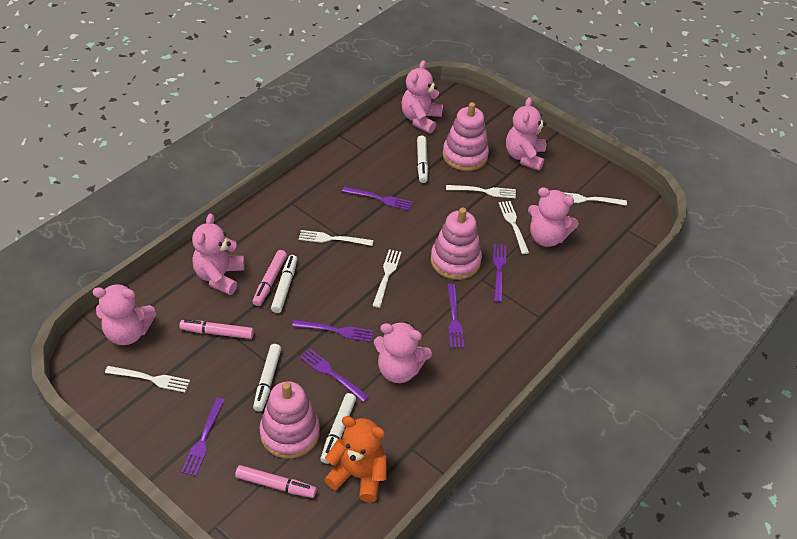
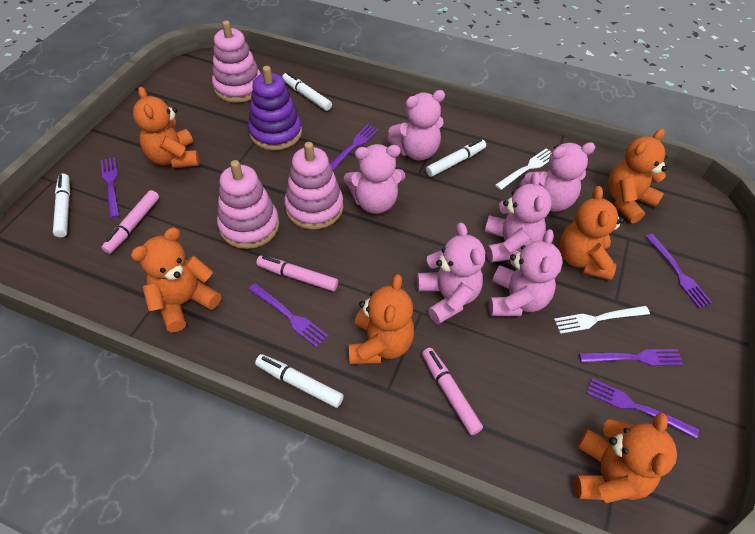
orange teddy bear: 1 -> 6
purple stacking toy: 0 -> 1
white fork: 6 -> 2

